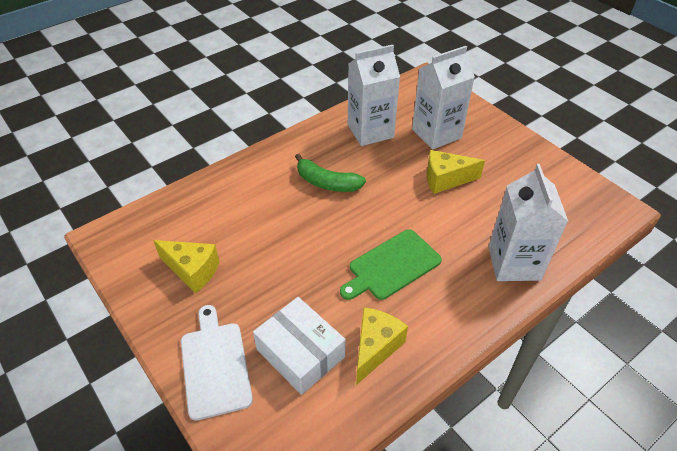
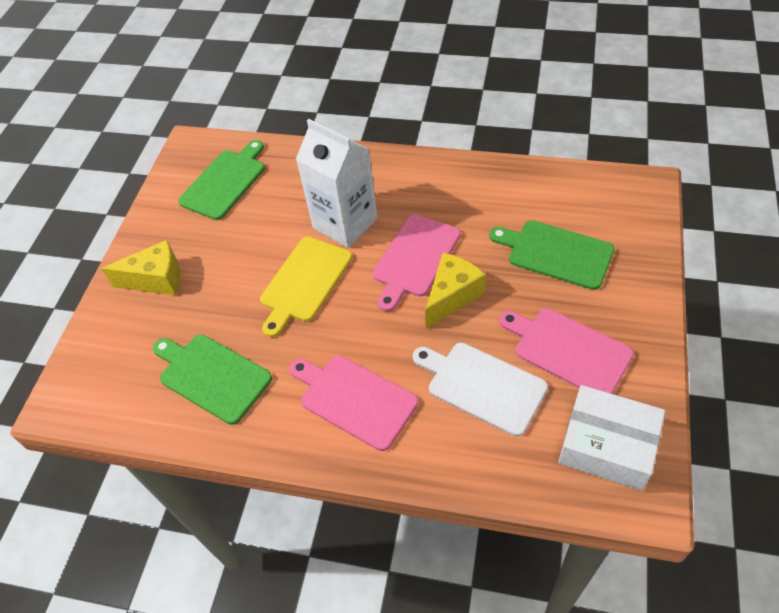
green banana: 1 -> 0
green cutting board: 1 -> 3
pink cutting board: 0 -> 3
white carton: 3 -> 1
yellow cheese: 3 -> 2
yellow cutting board: 0 -> 1

